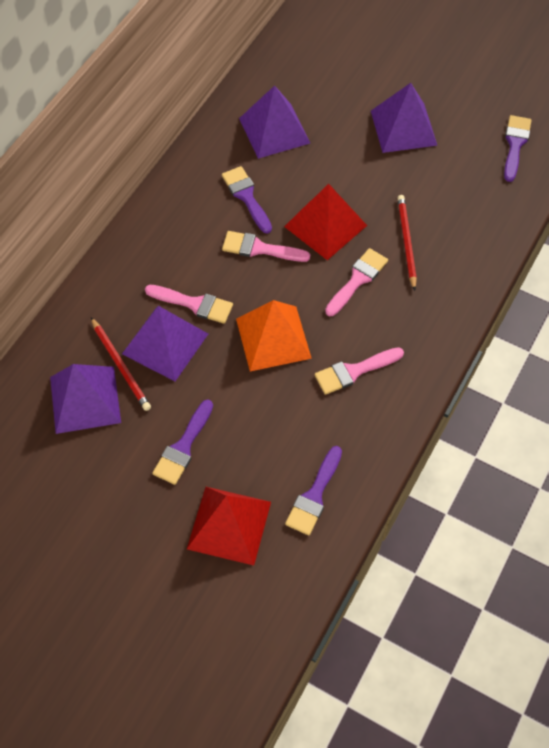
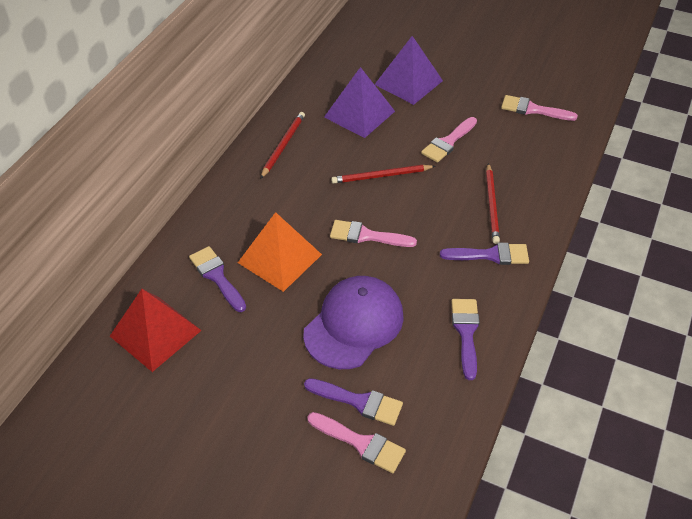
purple cap: 0 -> 1
purple pyramid: 4 -> 2
red pencil: 2 -> 3
red pyramid: 2 -> 1

